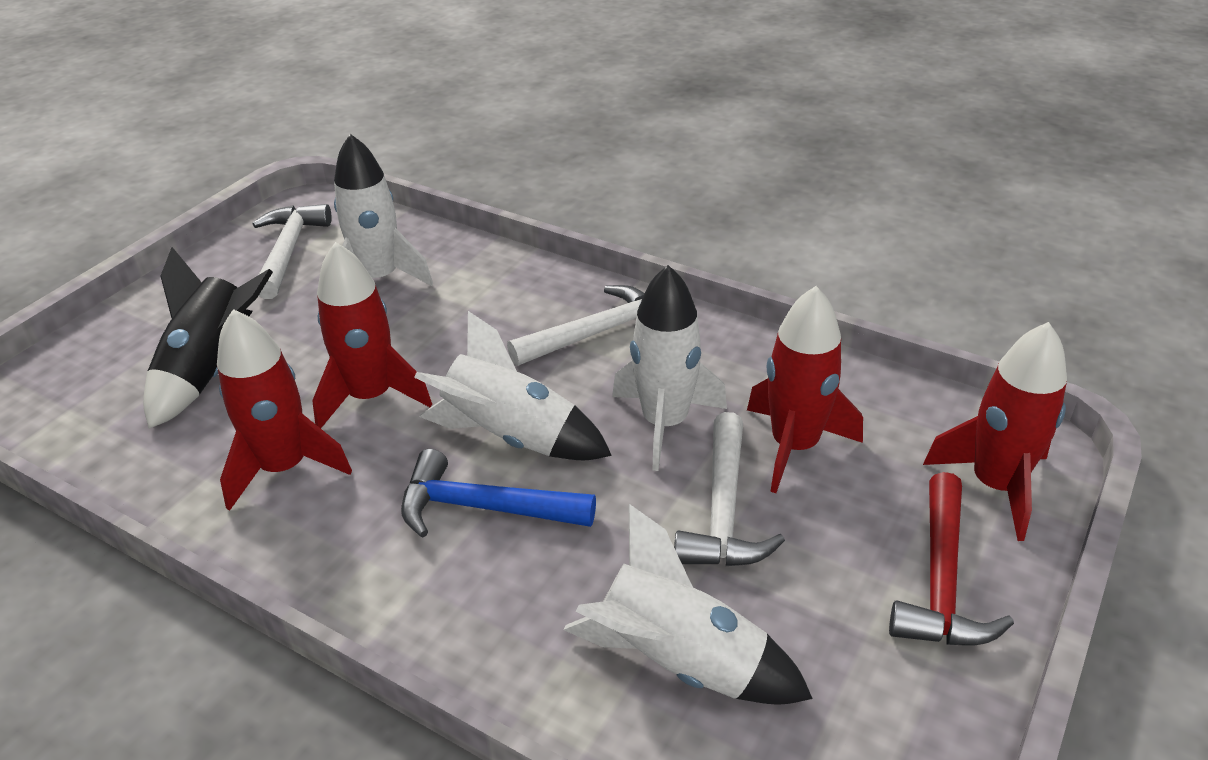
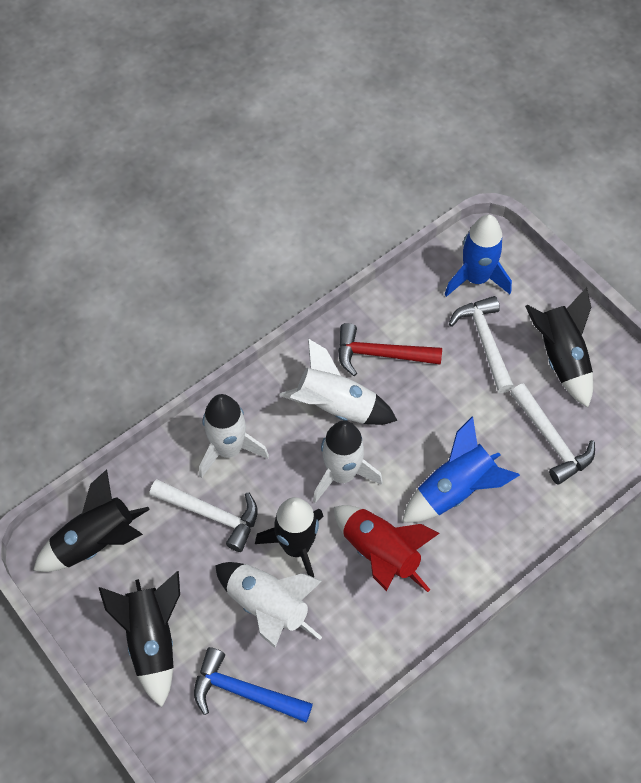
black rocket: 1 -> 4
blue rocket: 0 -> 2
red rocket: 4 -> 1

